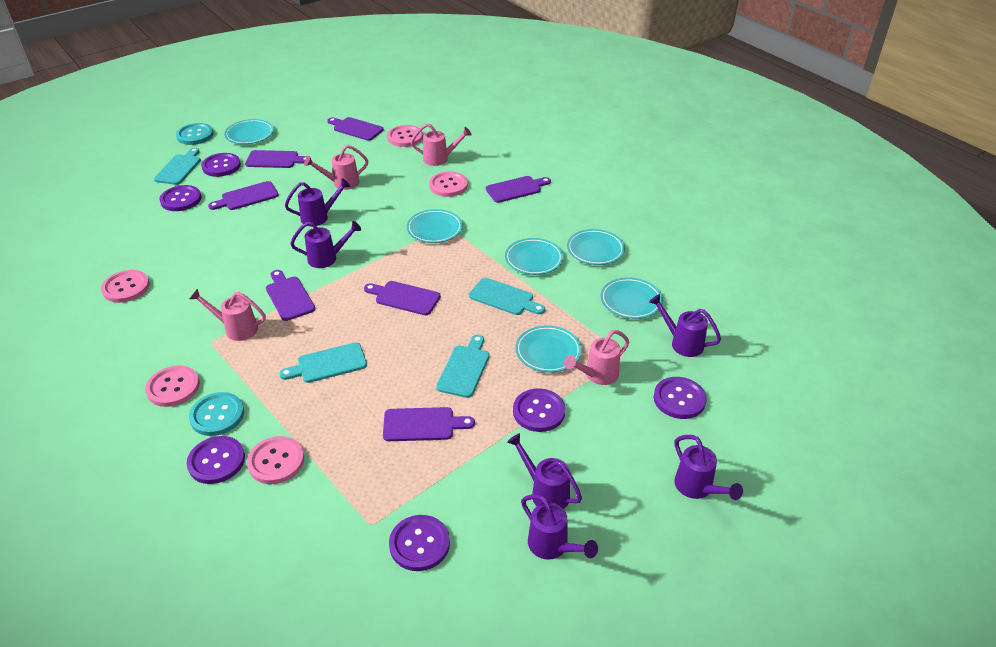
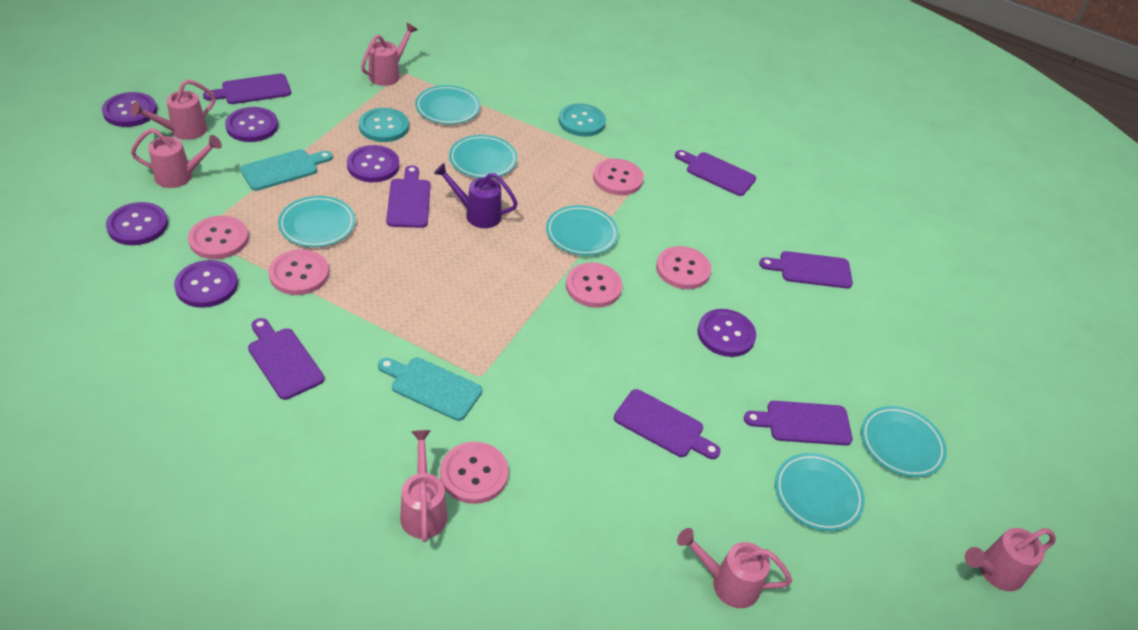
pink button: 5 -> 6
pink watering can: 4 -> 6
purple watering can: 6 -> 1
turquoise cutting board: 4 -> 2

